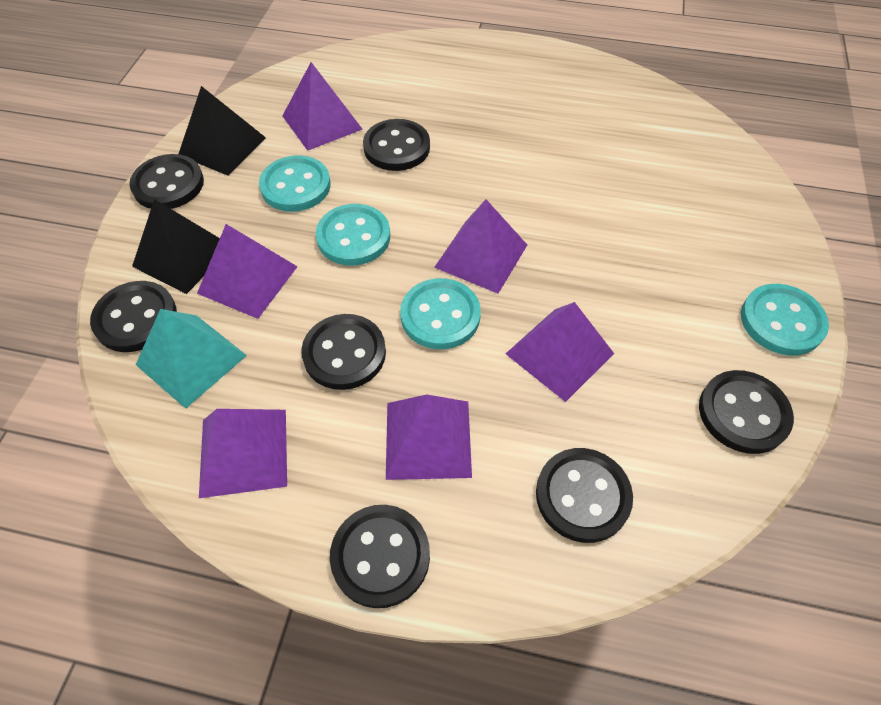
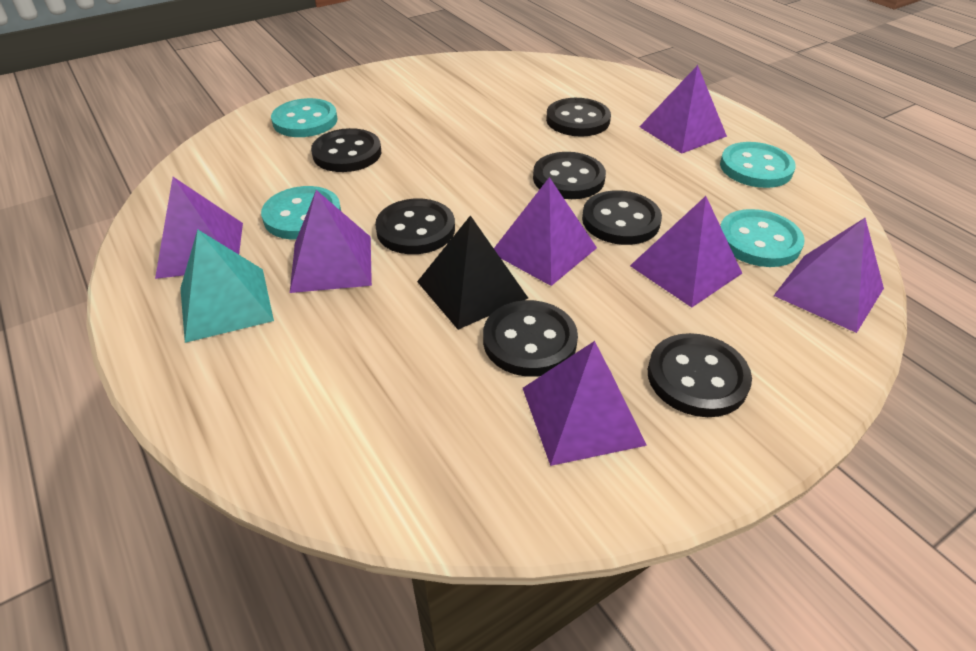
black pyramid: 2 -> 1
purple pyramid: 6 -> 7

